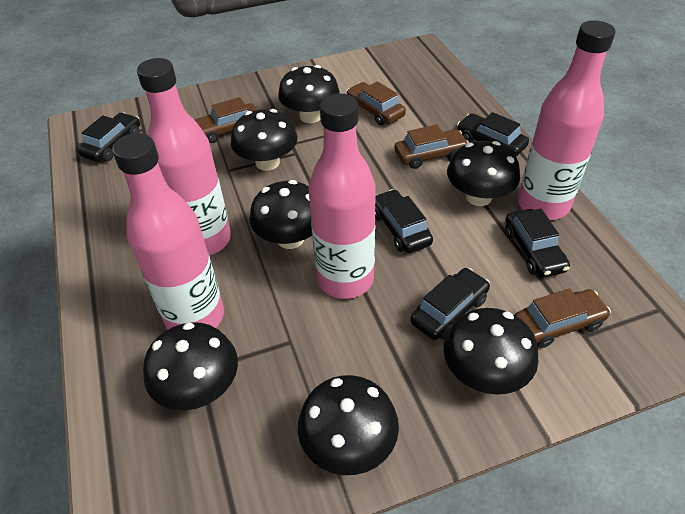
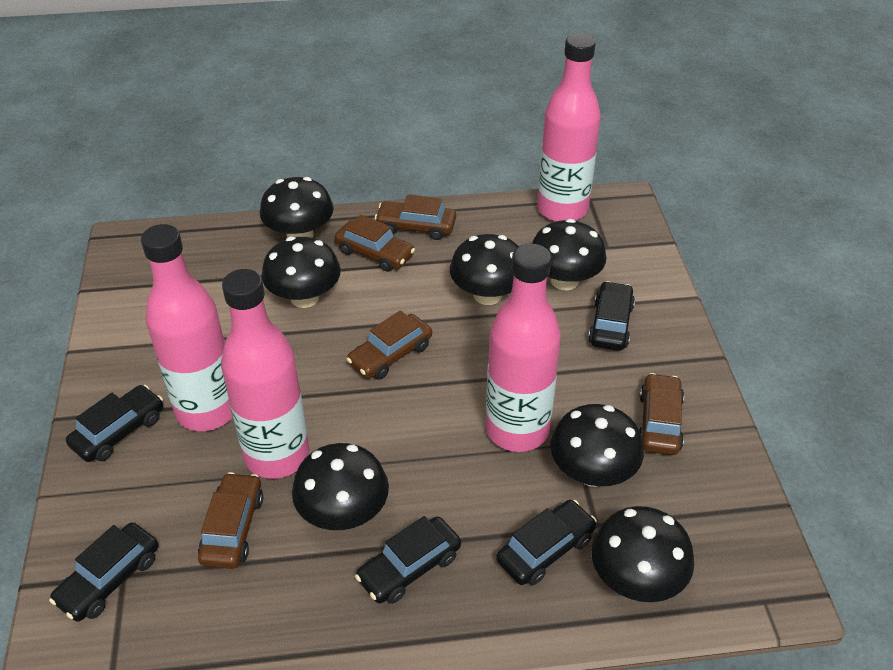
brown car: 4 -> 5

